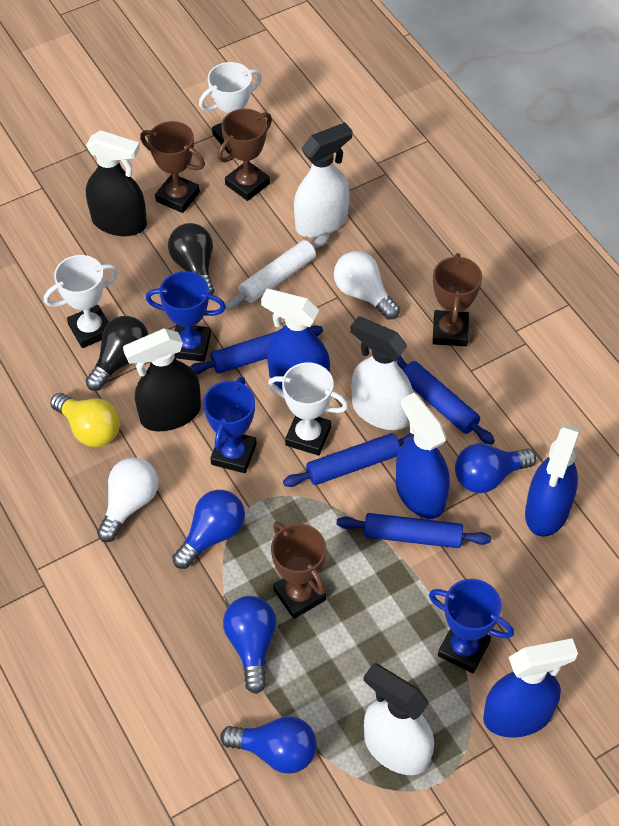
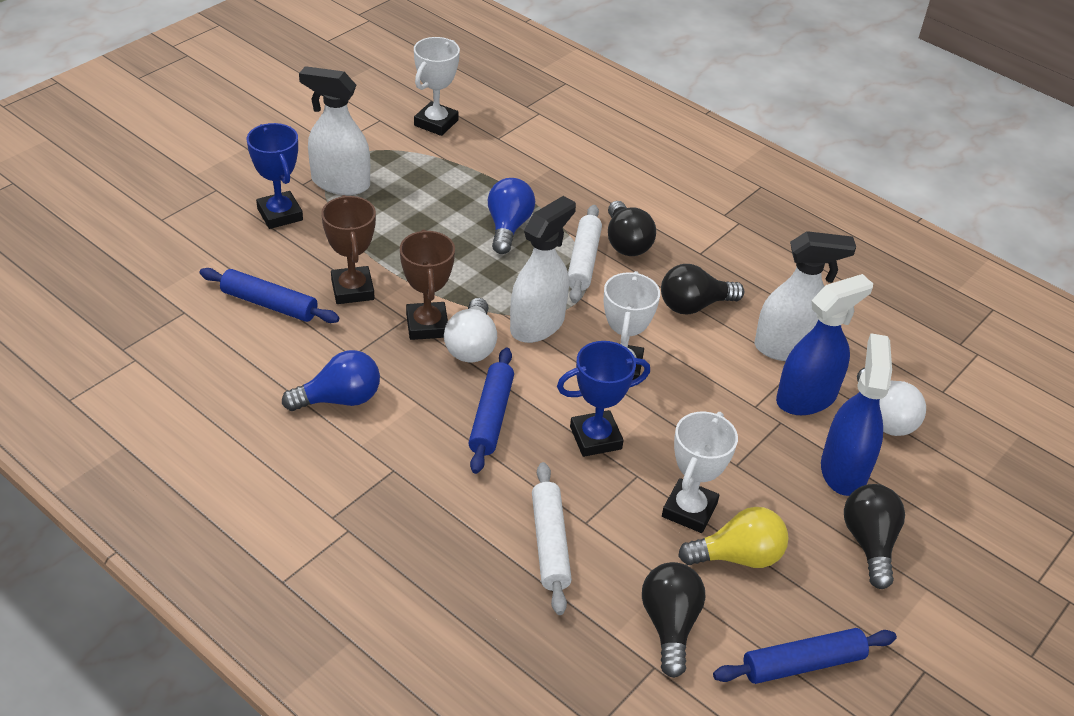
black light bulb: 2 -> 4
black spray bottle: 2 -> 0
blue light bulb: 4 -> 2
blue rolling pin: 4 -> 3
blue spray bottle: 4 -> 2
blue trophy: 3 -> 2
brown trophy: 4 -> 2
white rolling pin: 1 -> 2

